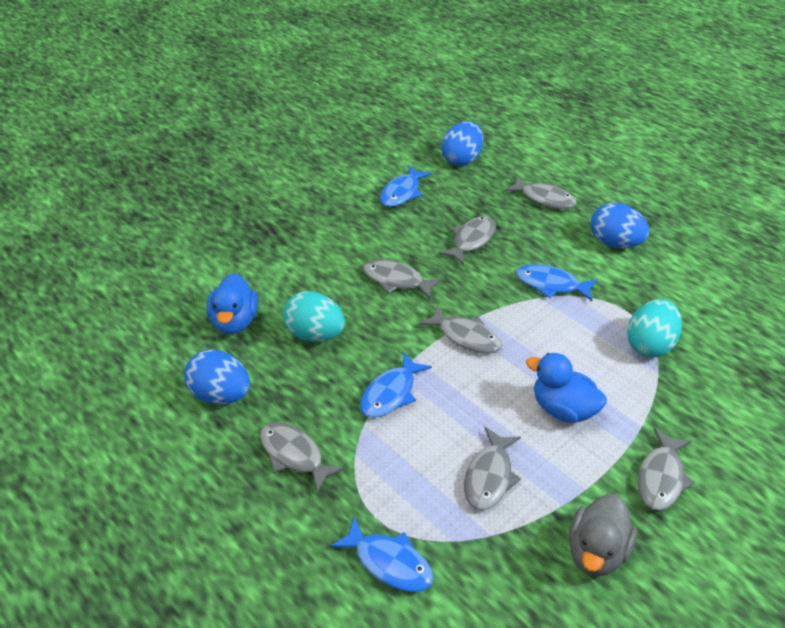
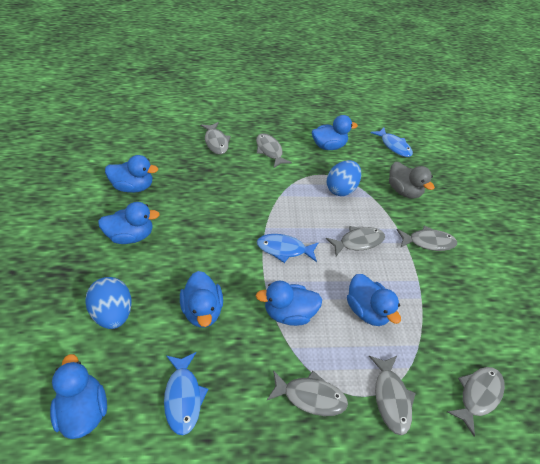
blue duck: 2 -> 7
blue egg: 3 -> 2
blue fish: 4 -> 3
turquoise egg: 2 -> 0

